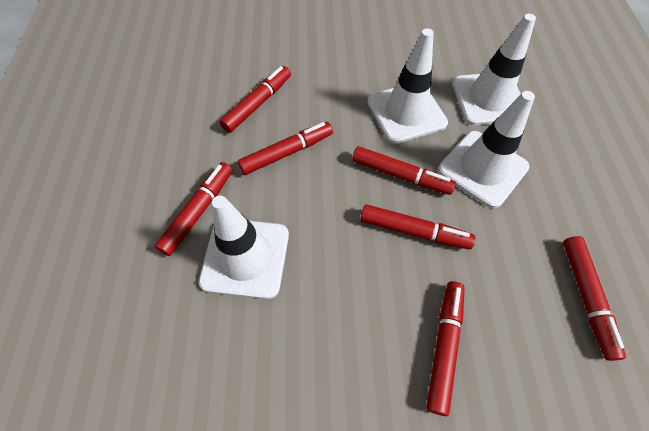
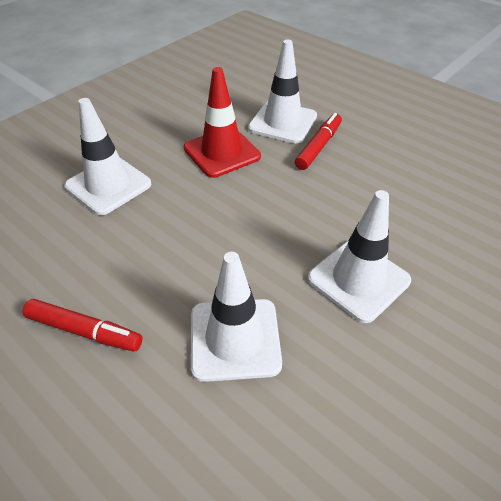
red marker: 7 -> 2
red traffic cone: 0 -> 1

